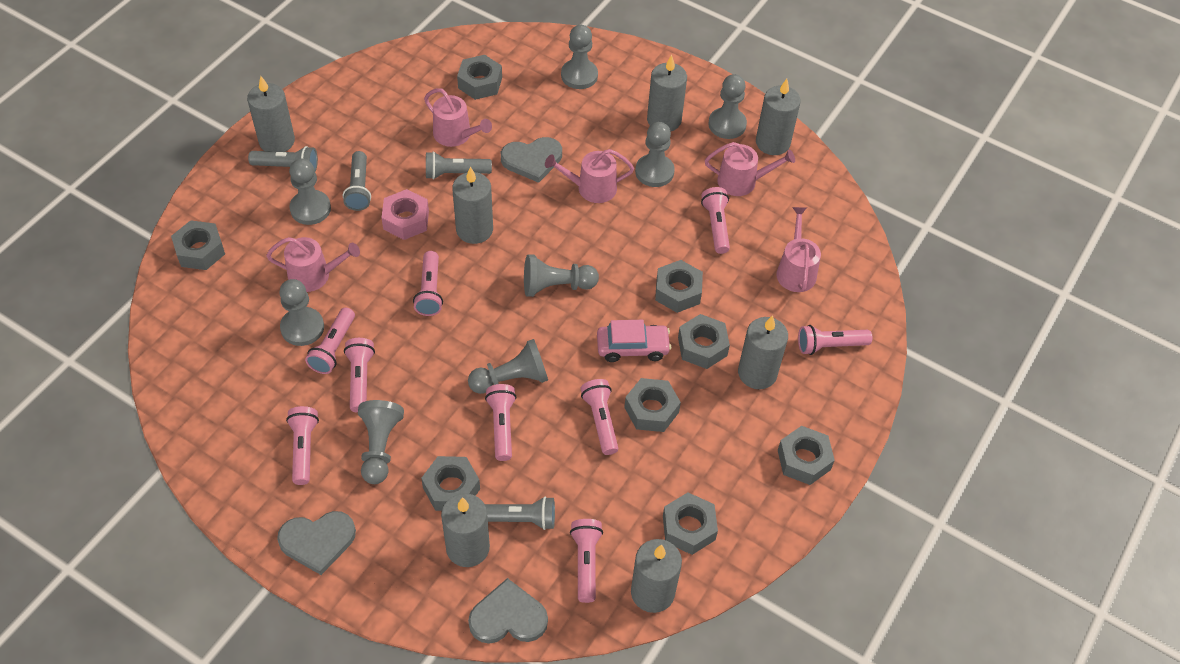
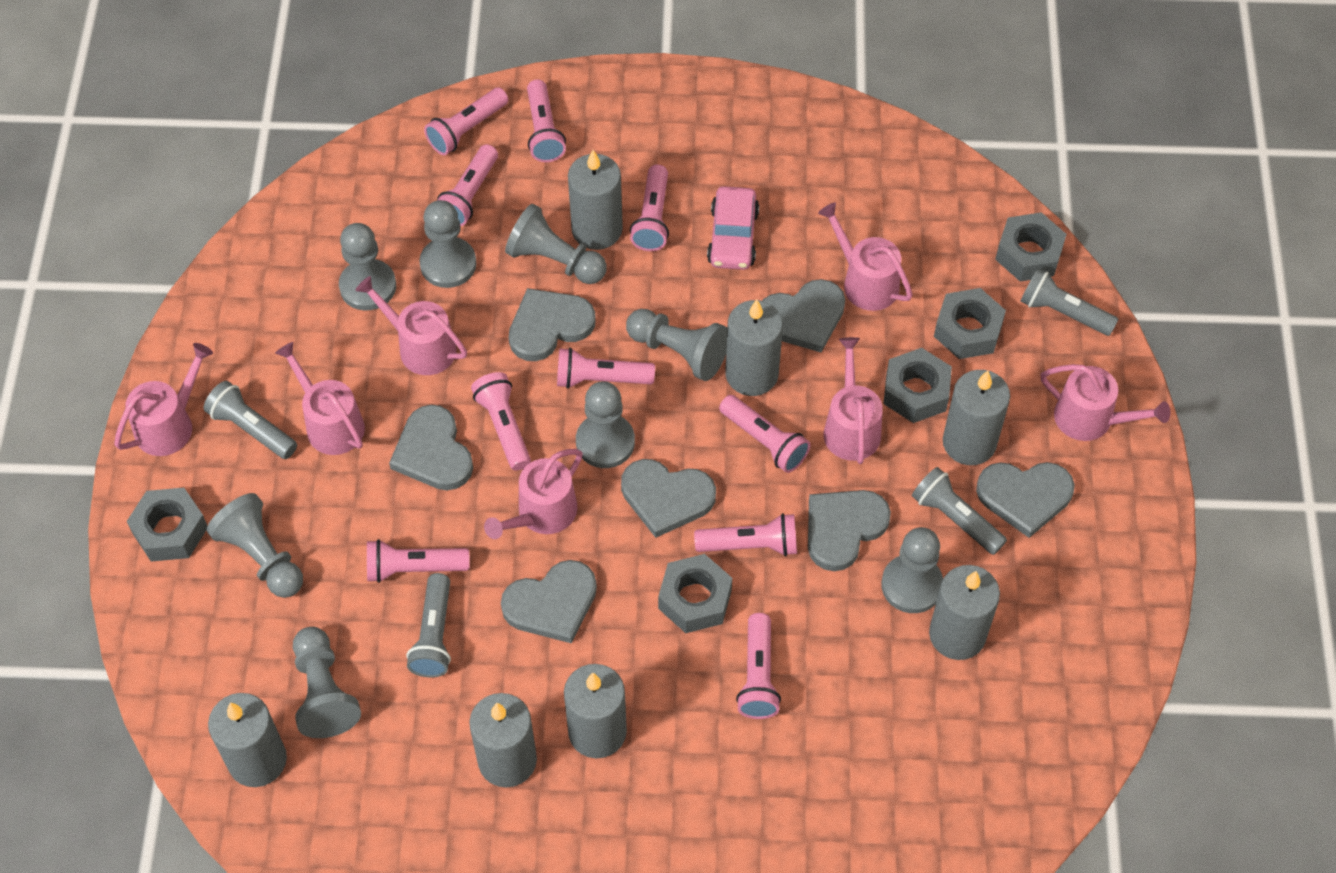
grey heart: 3 -> 7
grey nut: 8 -> 5
pink flashlight: 9 -> 10
pink nut: 1 -> 0
pink watering can: 5 -> 7

